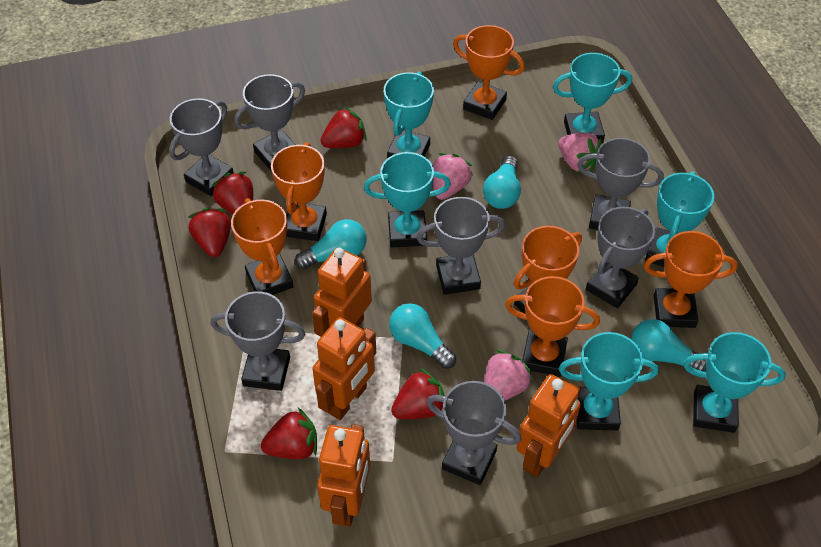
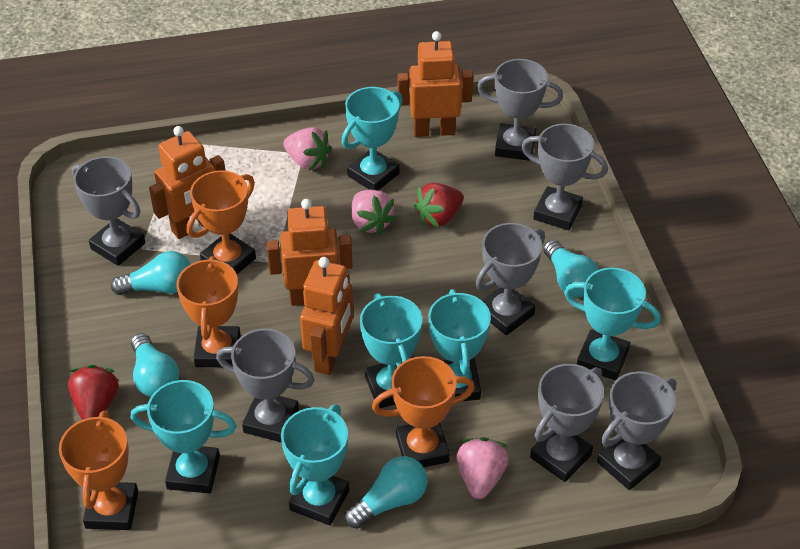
orange trophy: 6 -> 4
red strawberry: 5 -> 2

